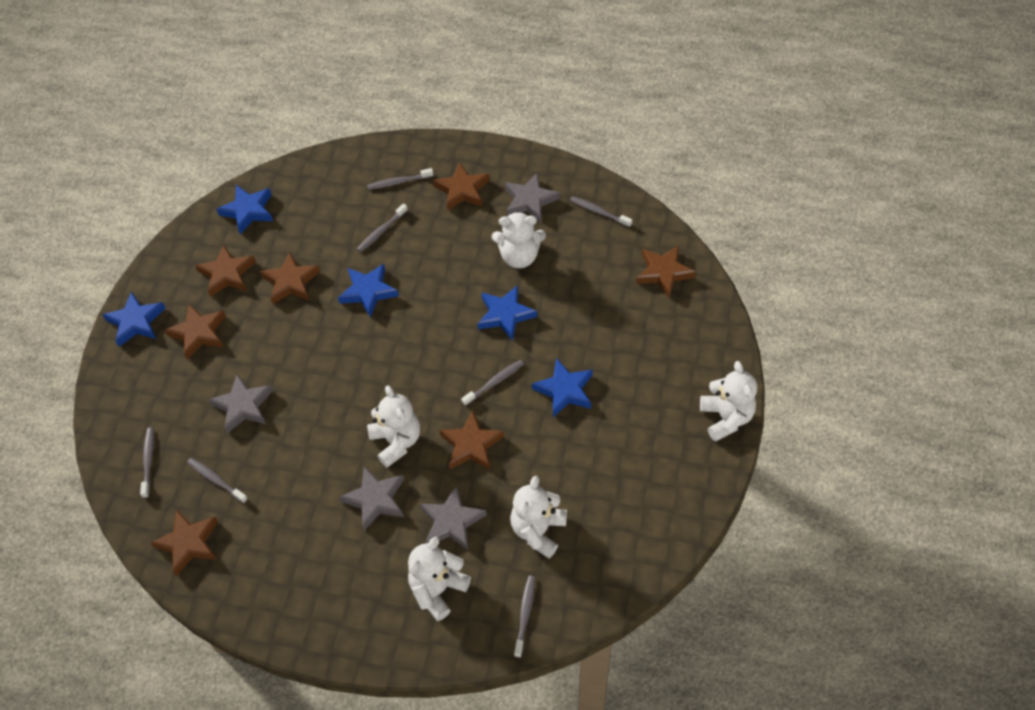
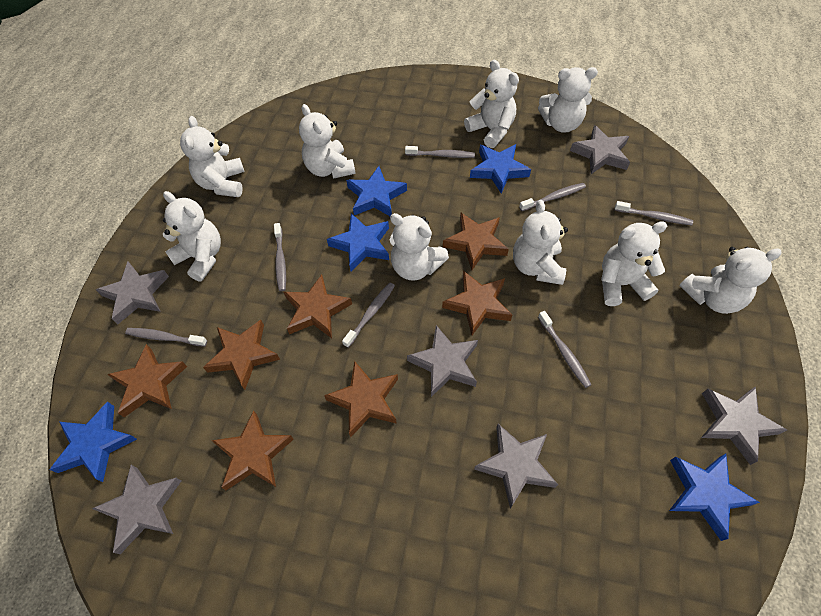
grey star: 4 -> 6
white teddy bear: 5 -> 9

